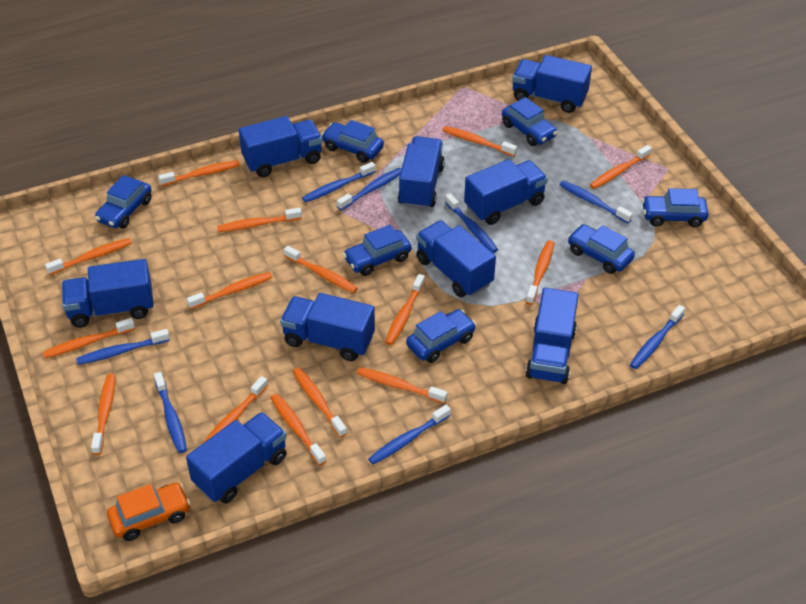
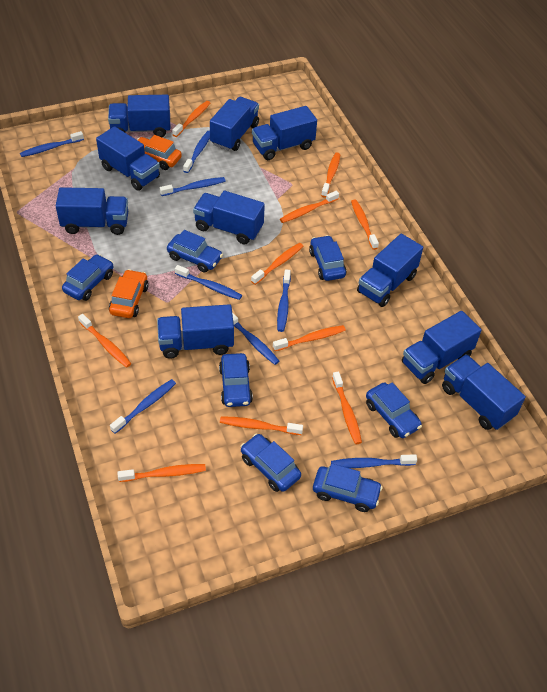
blue truck: 9 -> 10
orange car: 1 -> 2
orange toothbrush: 15 -> 10

